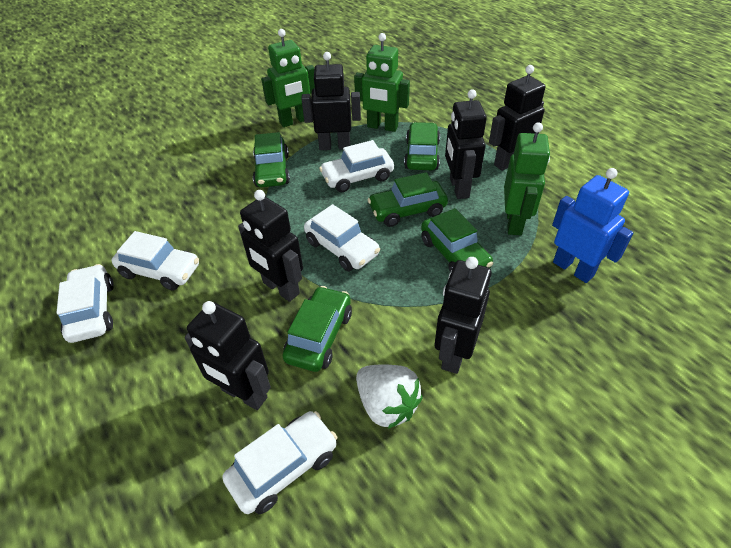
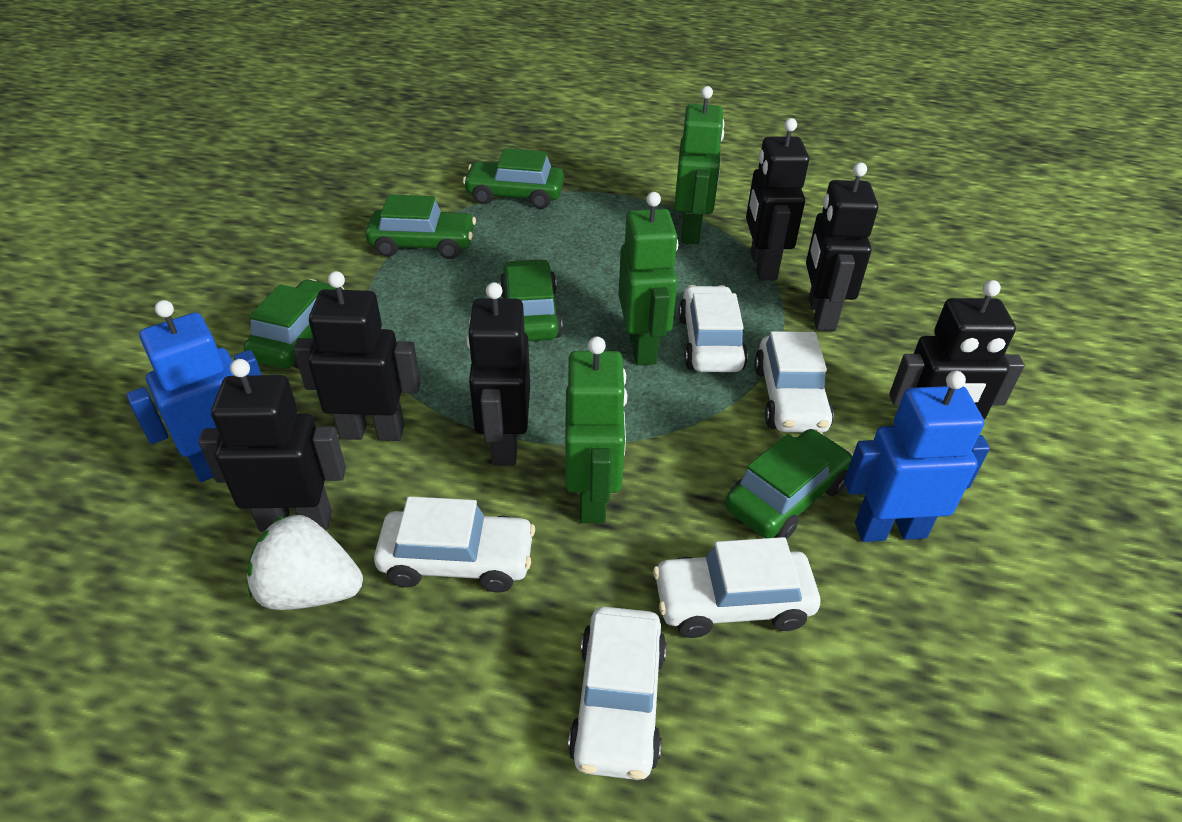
blue robot: 1 -> 2

